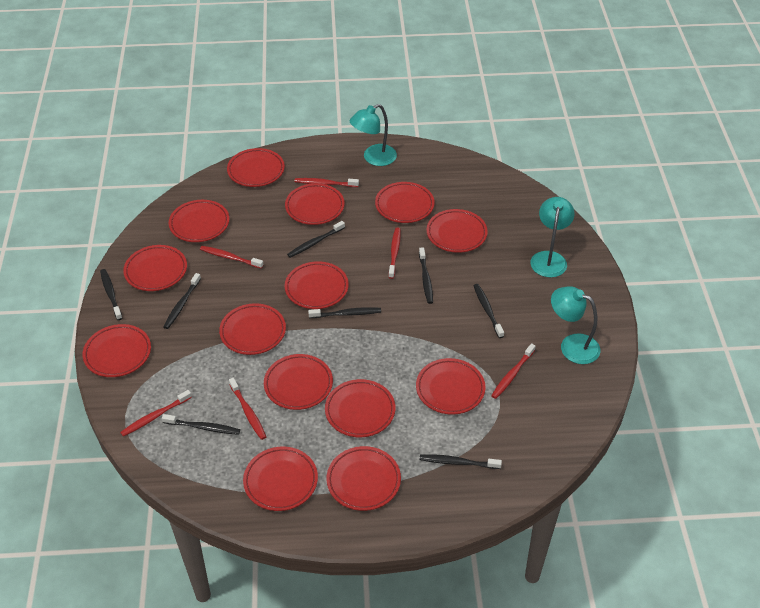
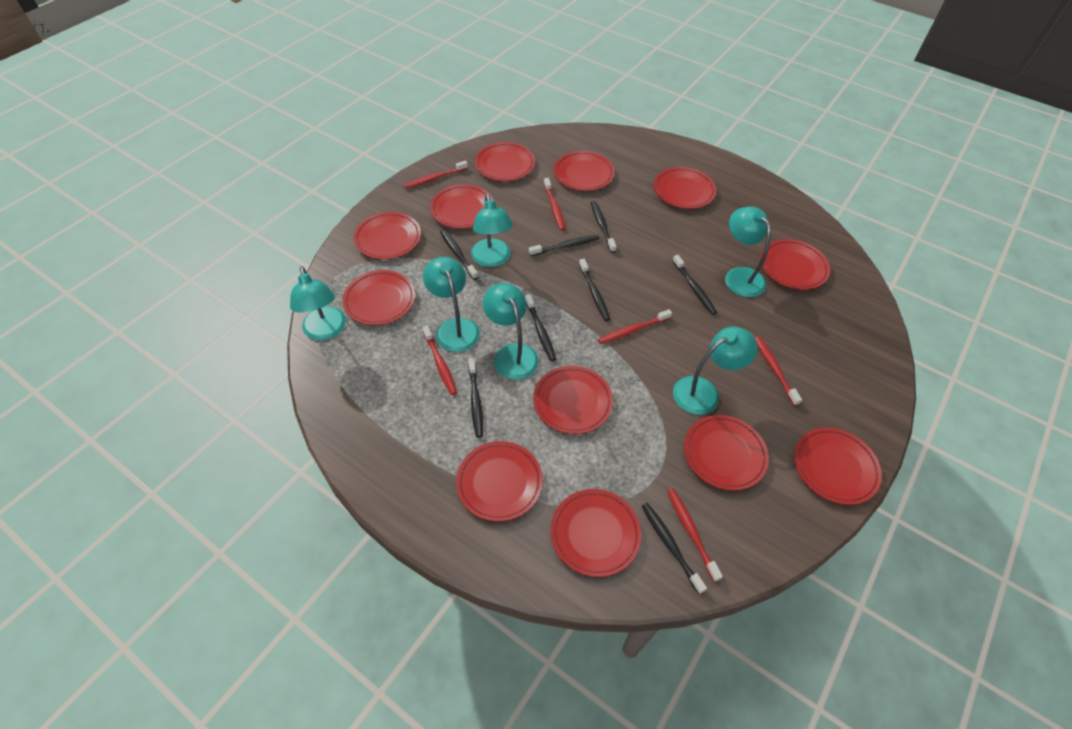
red plate: 14 -> 12
turquoise lamp: 3 -> 6

